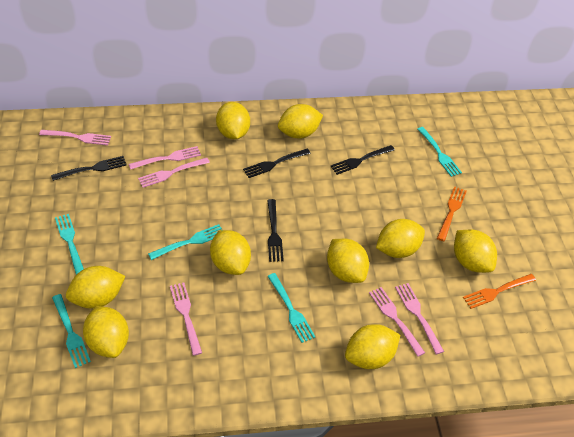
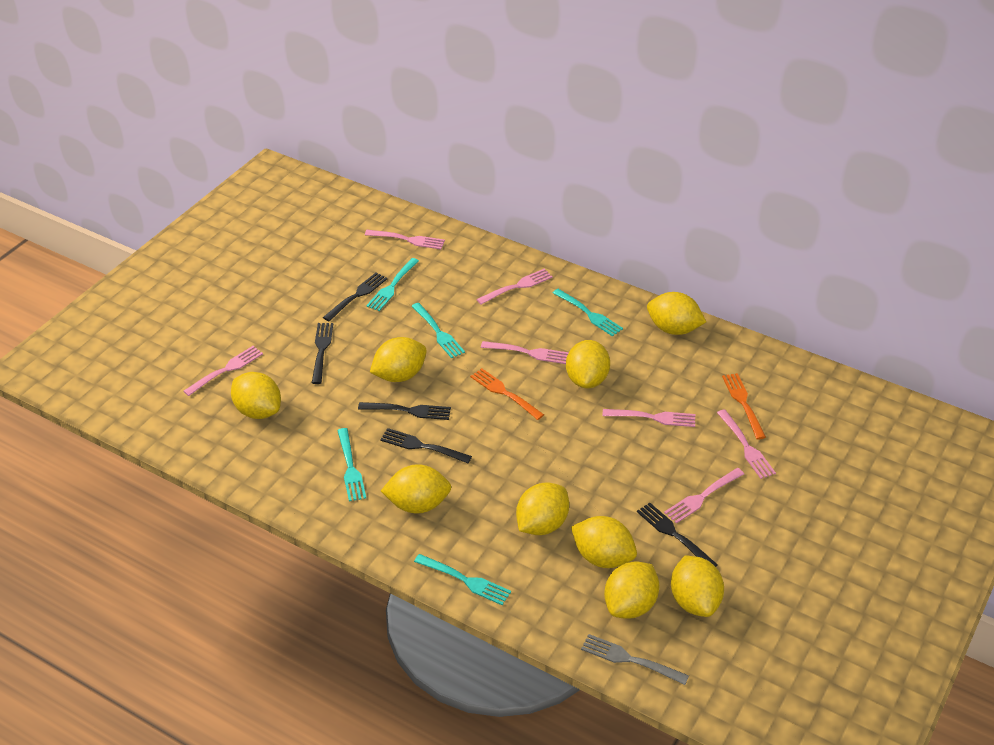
black fork: 4 -> 5
grey fork: 0 -> 1
pink fork: 6 -> 7

